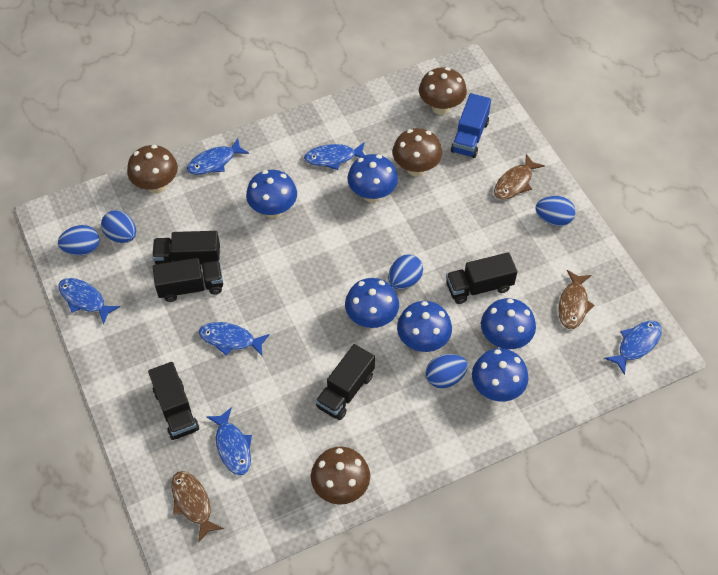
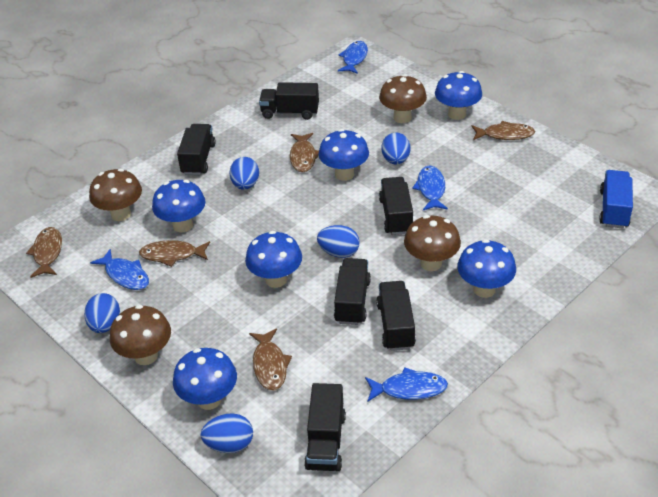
black truck: 5 -> 6
blue fish: 6 -> 4
brown fish: 3 -> 5

